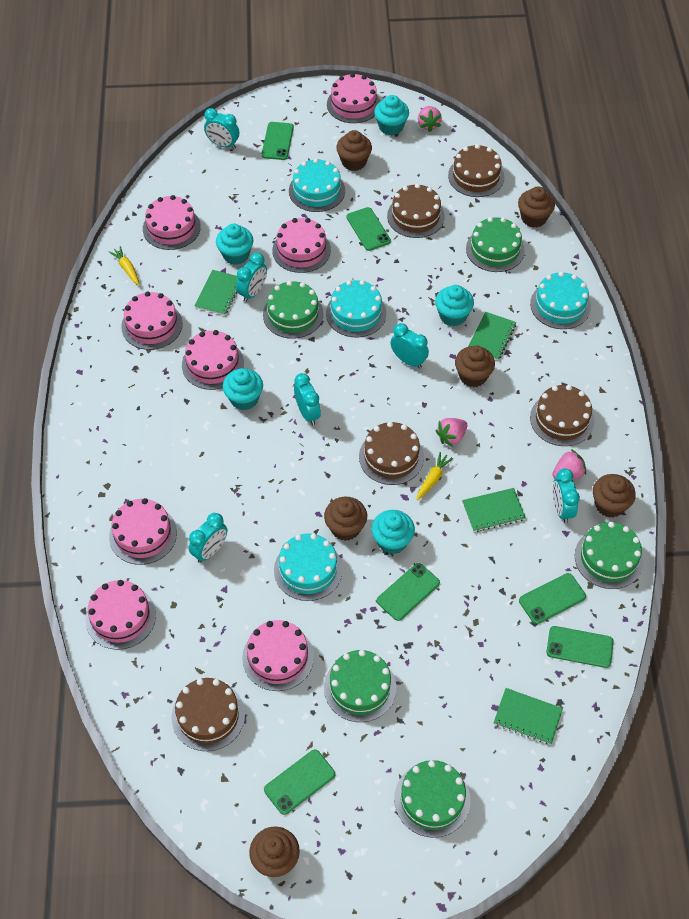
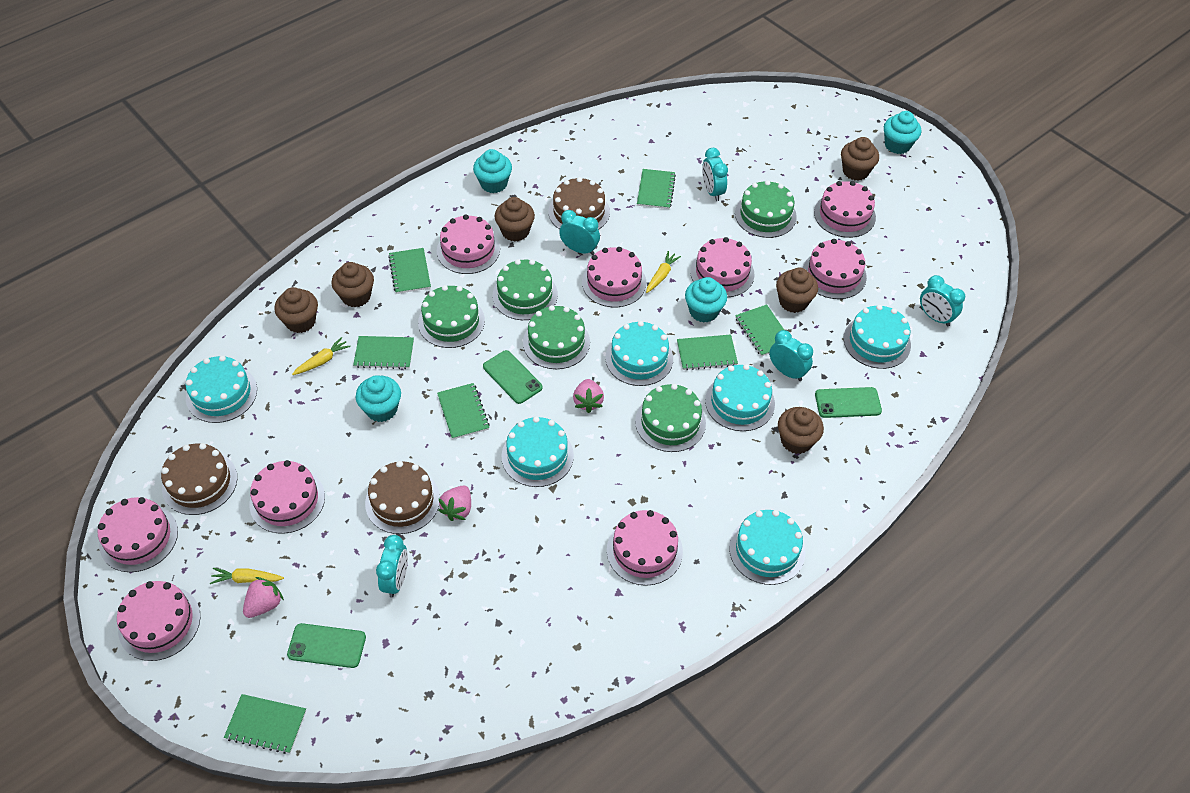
brown cake: 5 -> 3
green notebook: 4 -> 7
green phone: 6 -> 3
pink cake: 8 -> 9
turquoise cake: 4 -> 6
turquoise clock: 6 -> 5
turquoise cupcake: 5 -> 4
yellow carrot: 2 -> 3

